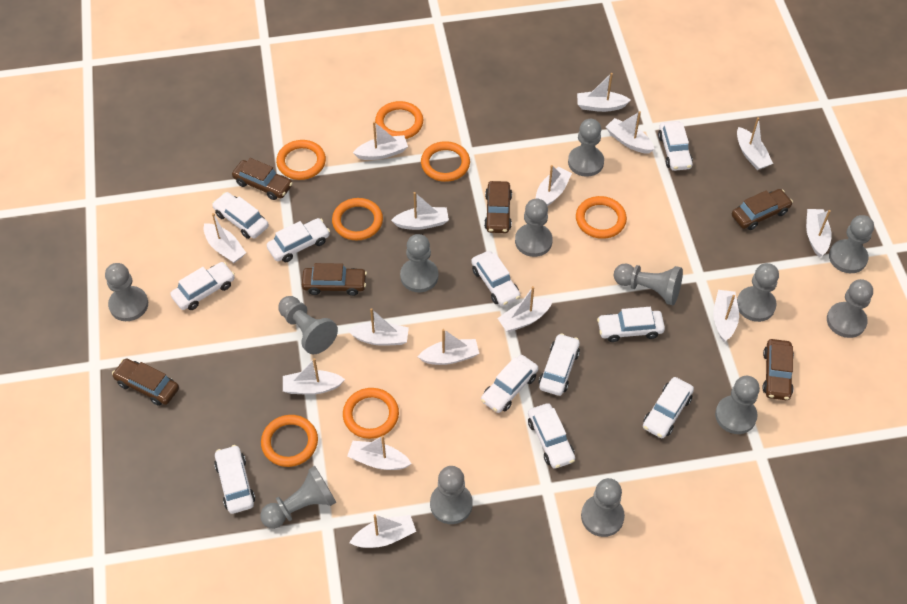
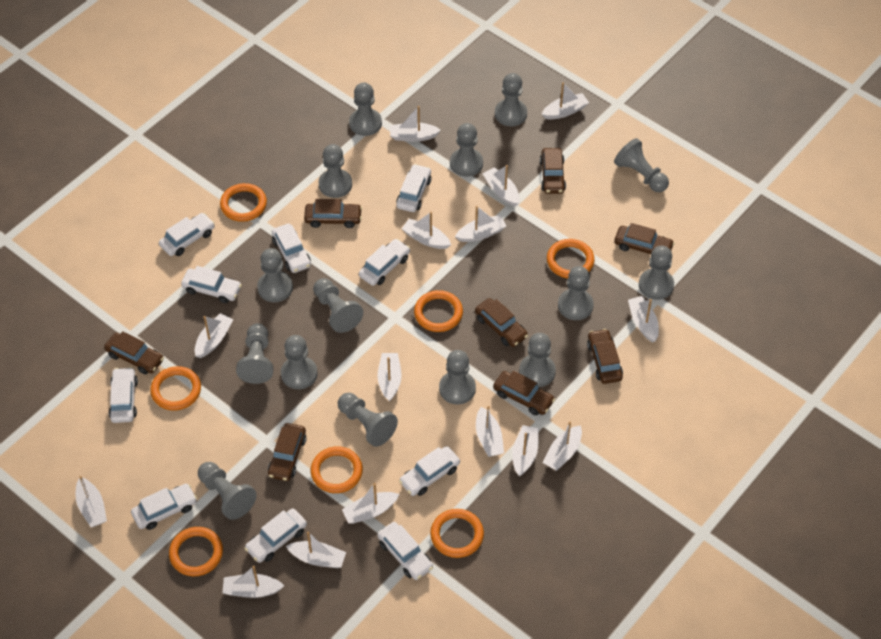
brown car: 6 -> 8
grey pawn: 13 -> 15
white car: 11 -> 10

